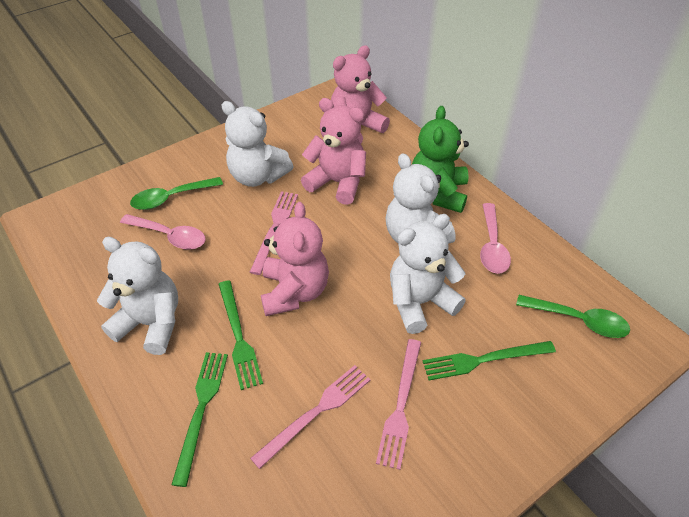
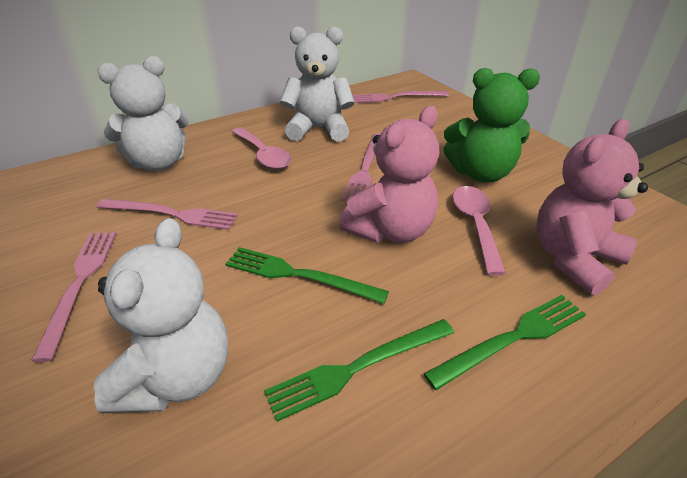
green spoon: 2 -> 0
pink fork: 3 -> 4
pink teddy bear: 3 -> 2
white teddy bear: 4 -> 3

